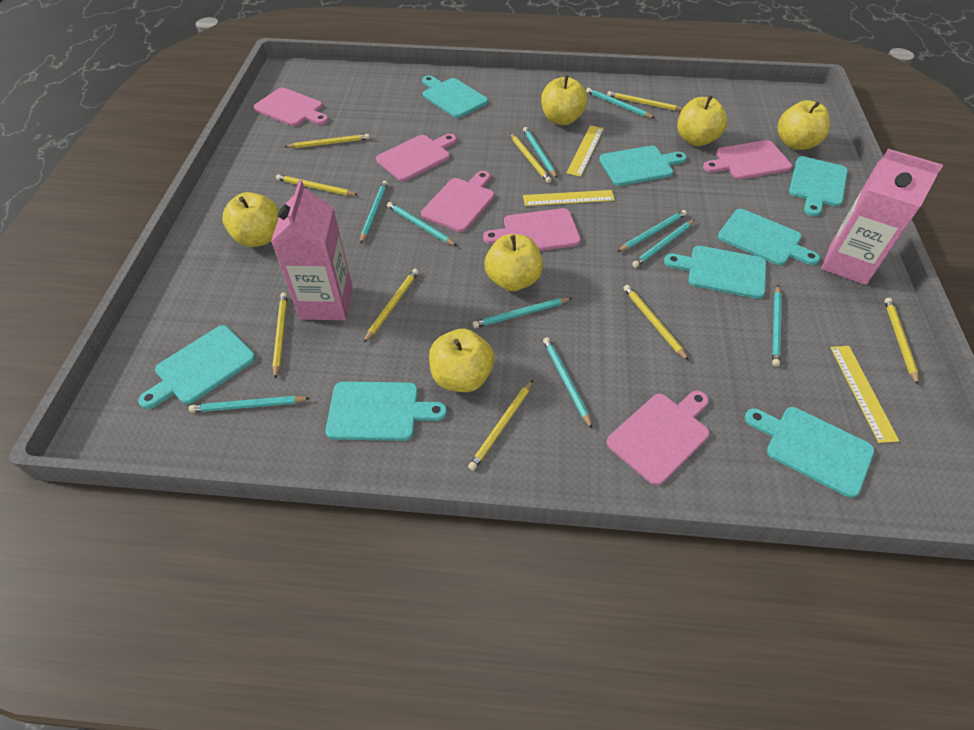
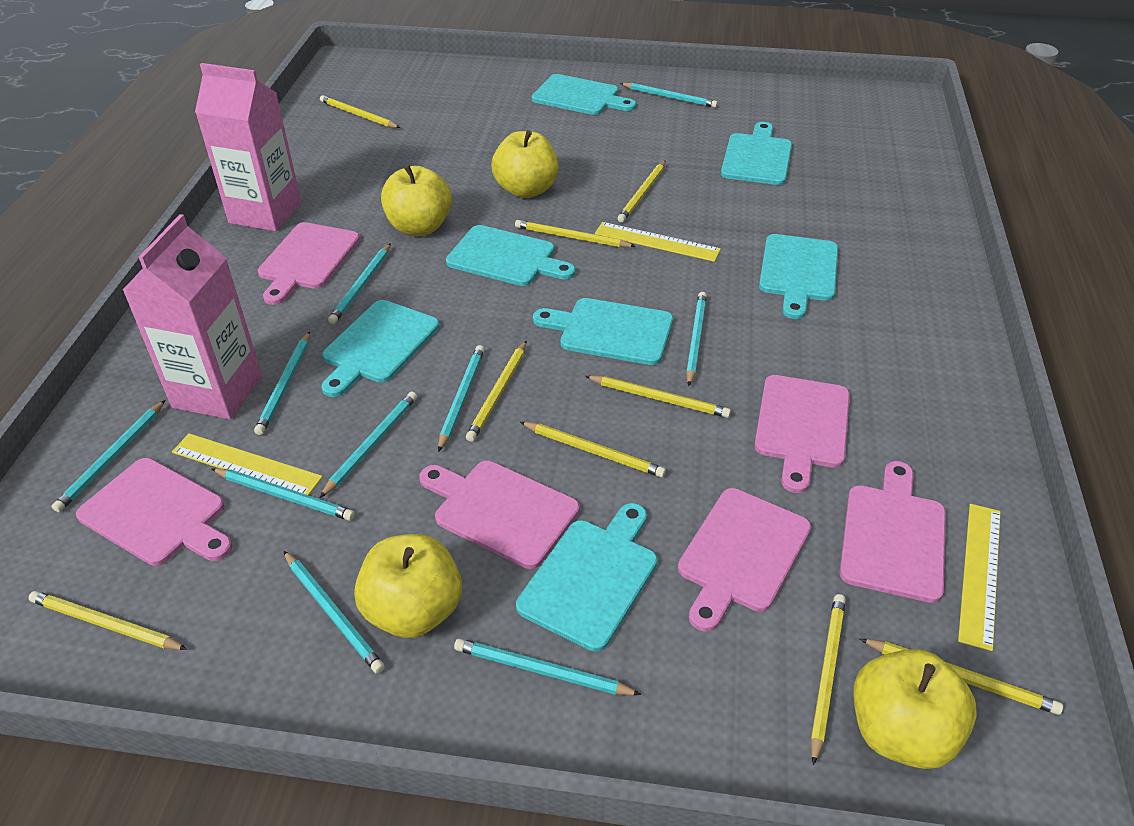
turquoise cutting board: 8 -> 7
yellow apple: 6 -> 4

